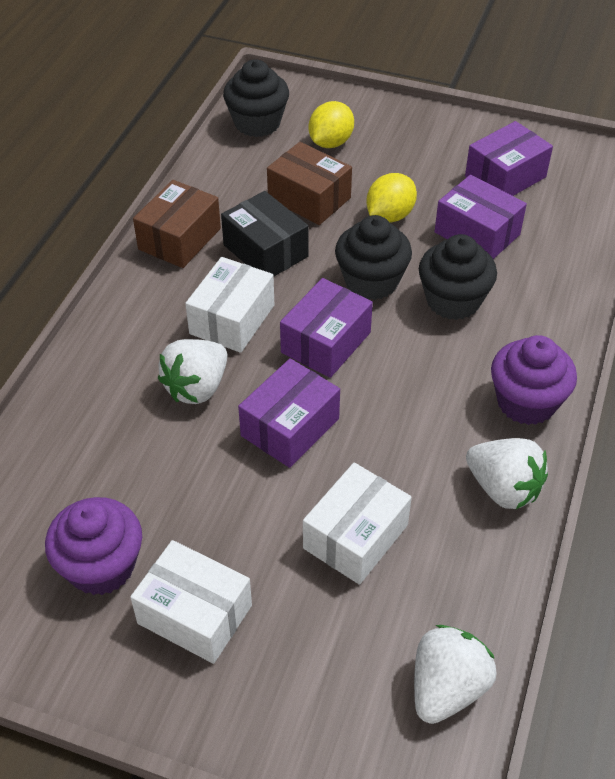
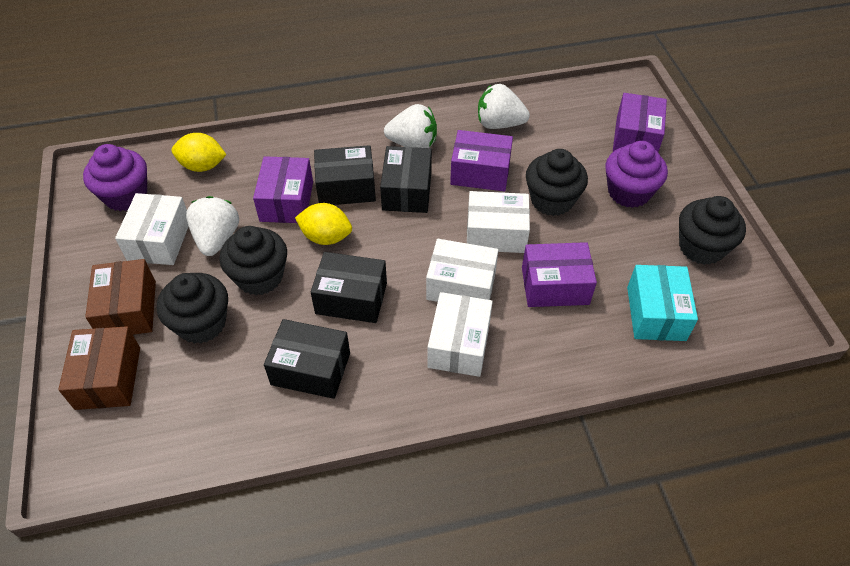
black box: 1 -> 4
black cupcake: 3 -> 4
turquoise box: 0 -> 1
white box: 3 -> 4

